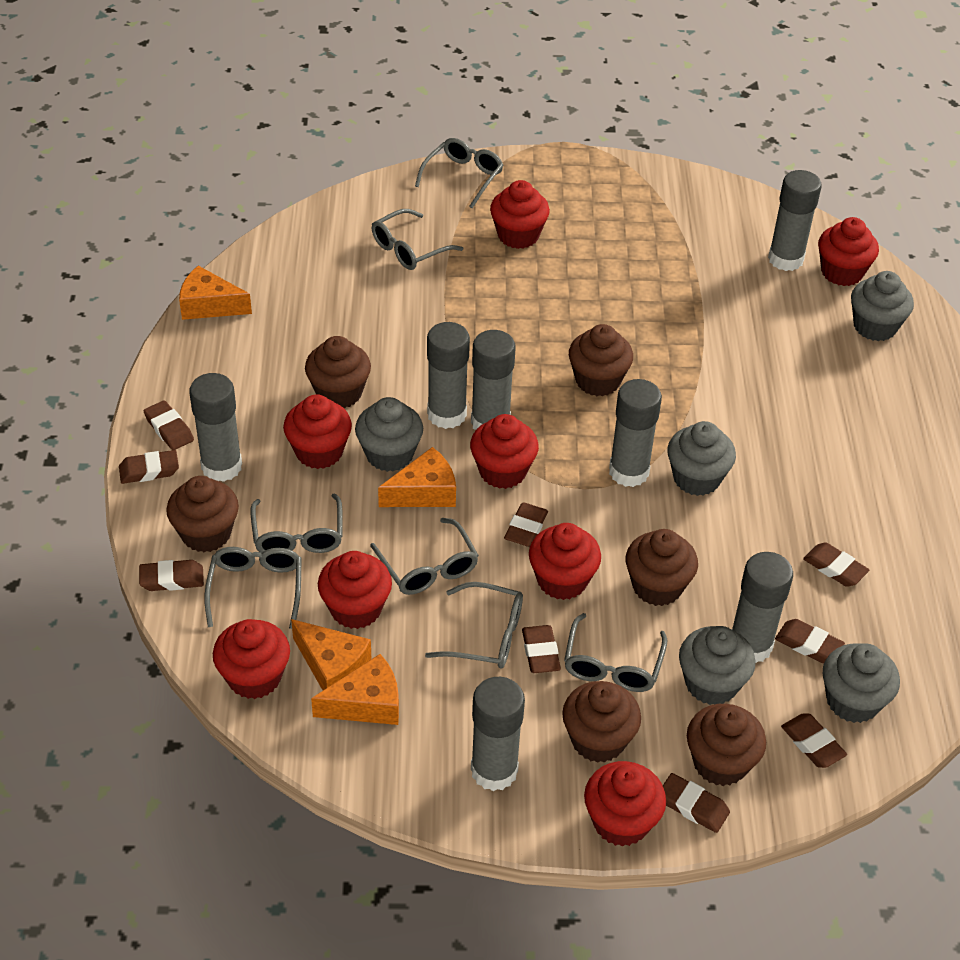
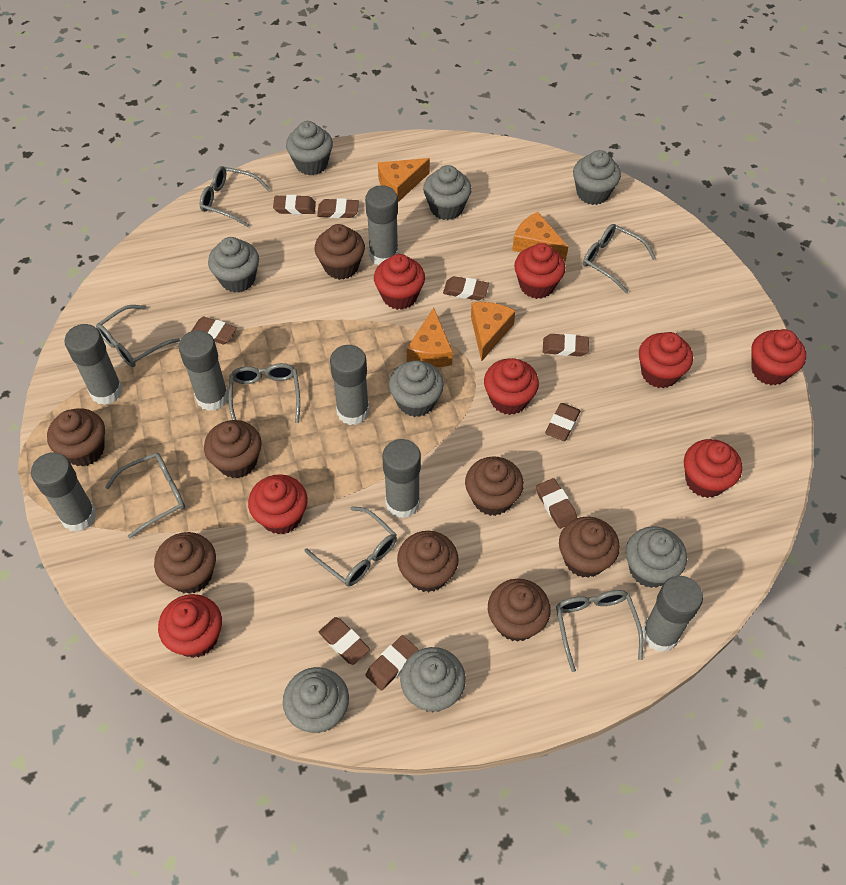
brown cupcake: 6 -> 8
grey cupcake: 5 -> 8

